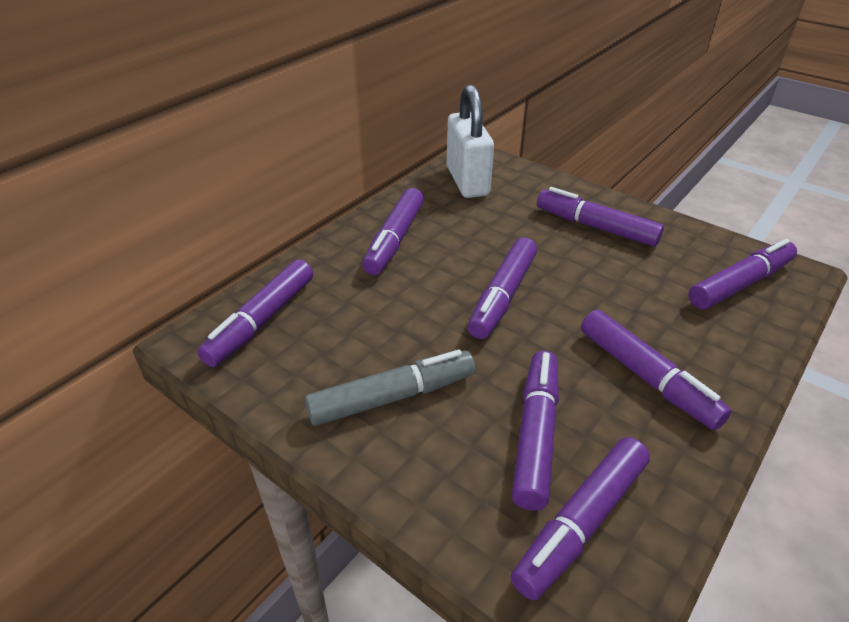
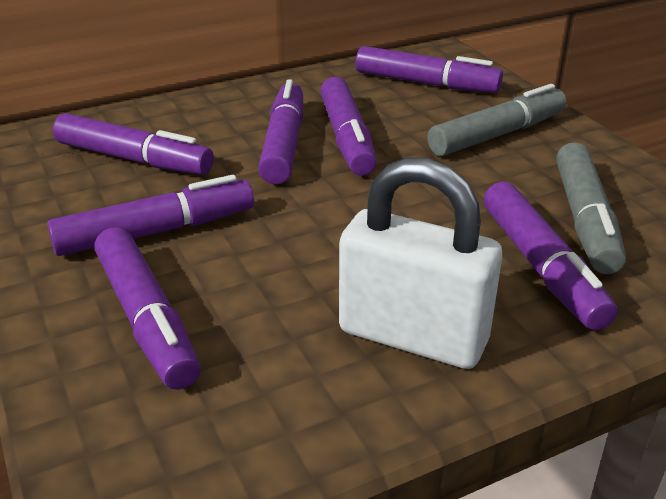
grey marker: 1 -> 2
purple marker: 8 -> 7

